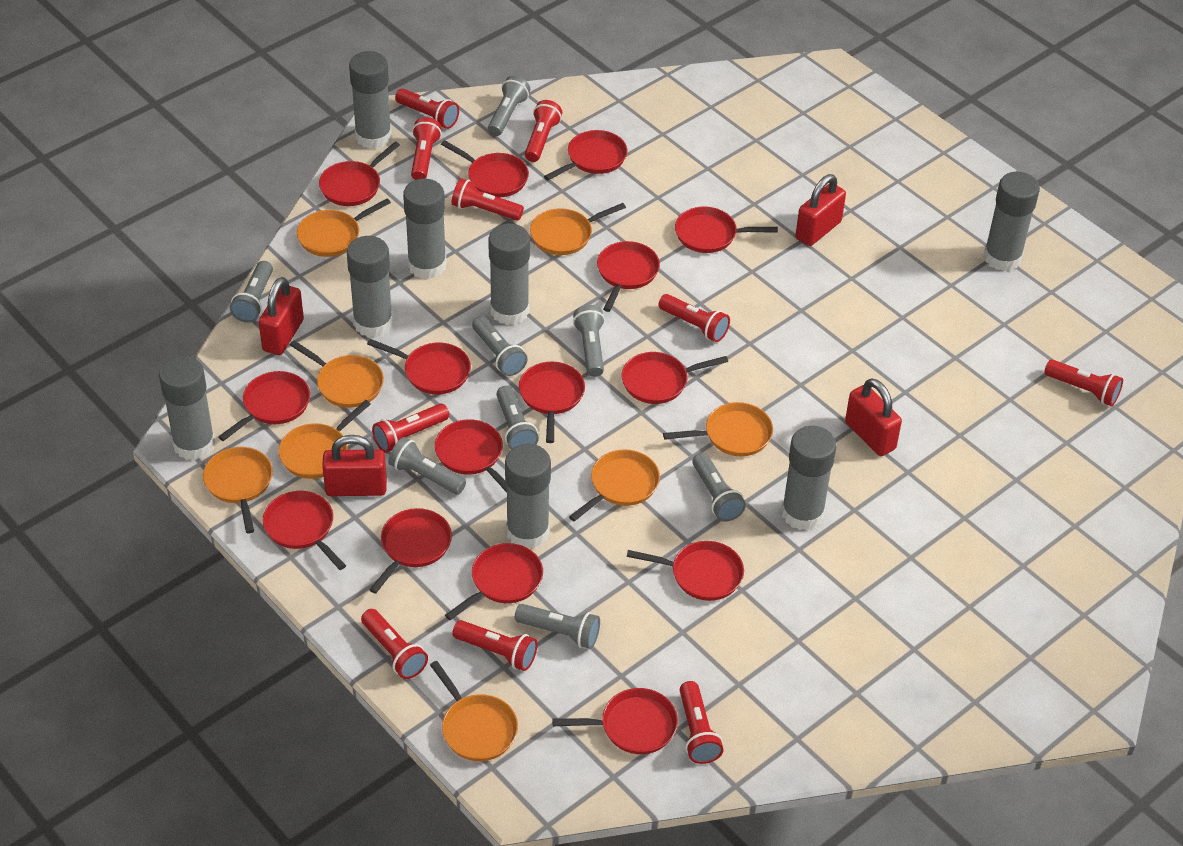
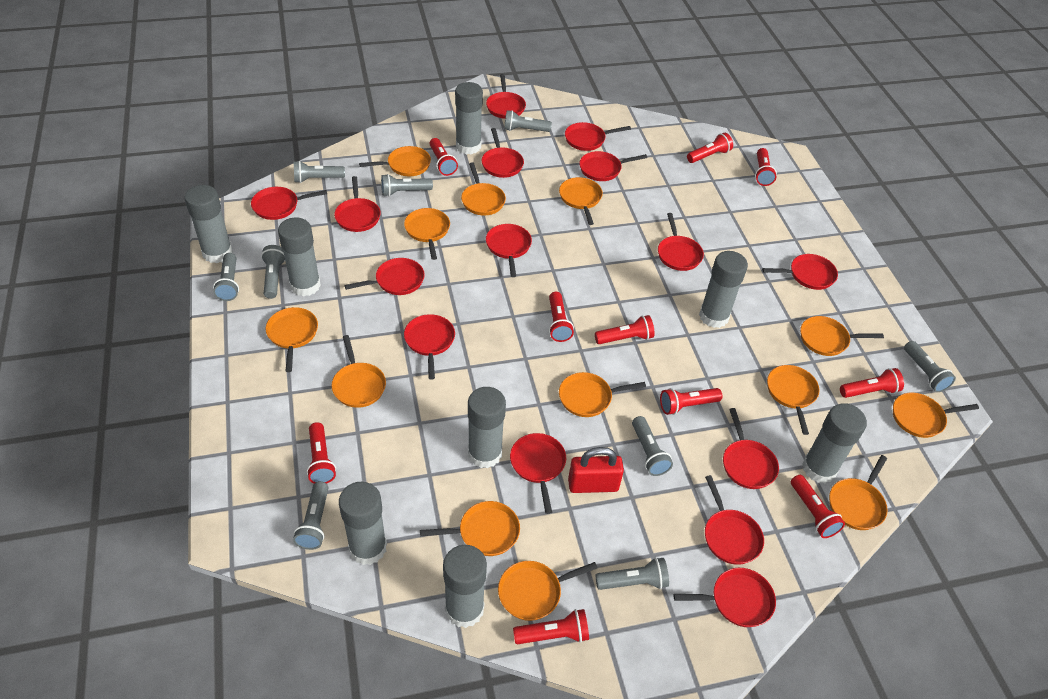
grey flashlight: 8 -> 9
orange pan: 8 -> 13
red padlock: 4 -> 1

